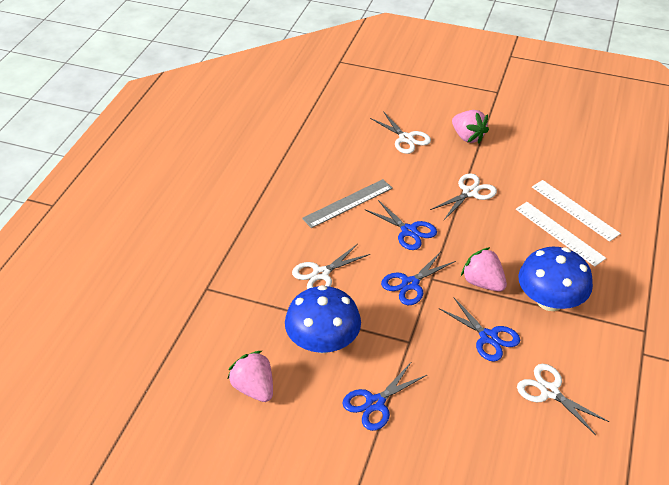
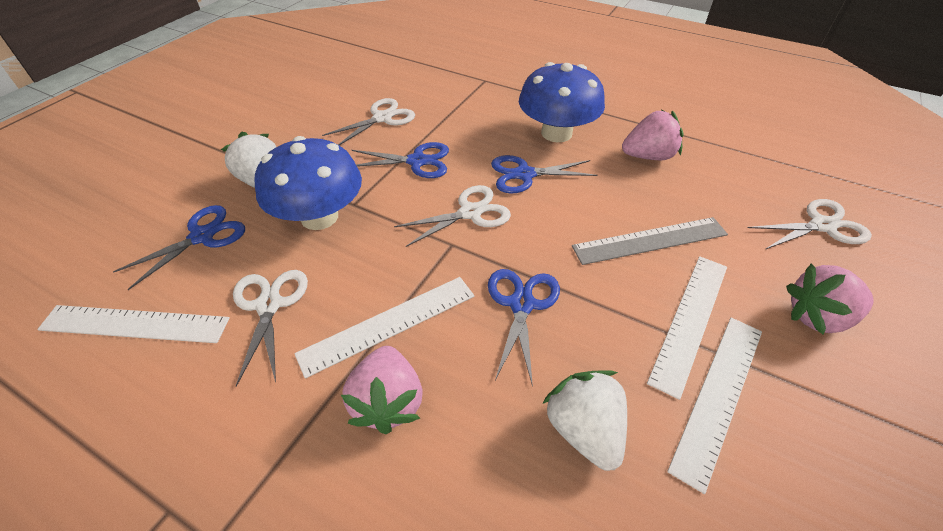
white ruler: 2 -> 4
white strawberry: 0 -> 2

